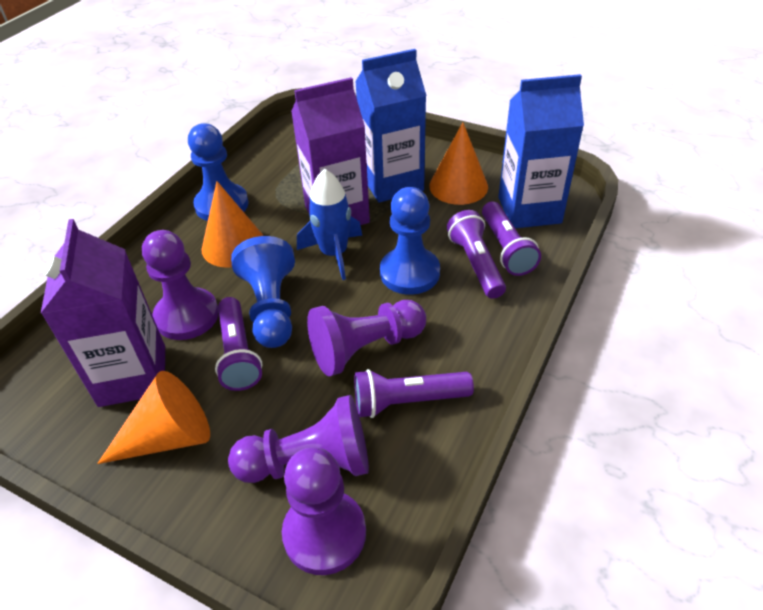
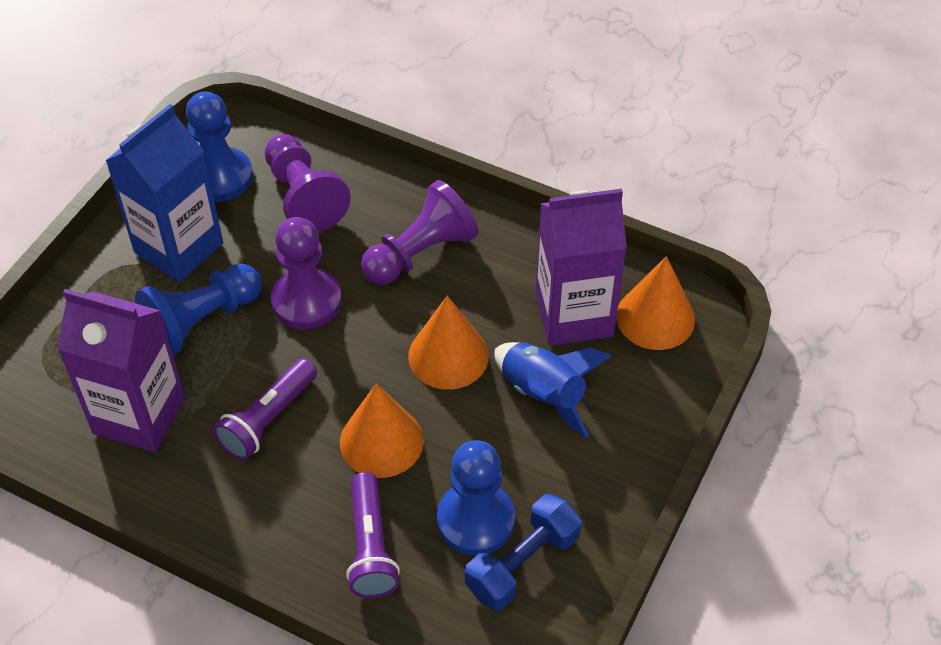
blue carton: 2 -> 1
blue dumbbell: 0 -> 1
purple flashlight: 4 -> 2
purple pawn: 4 -> 3

